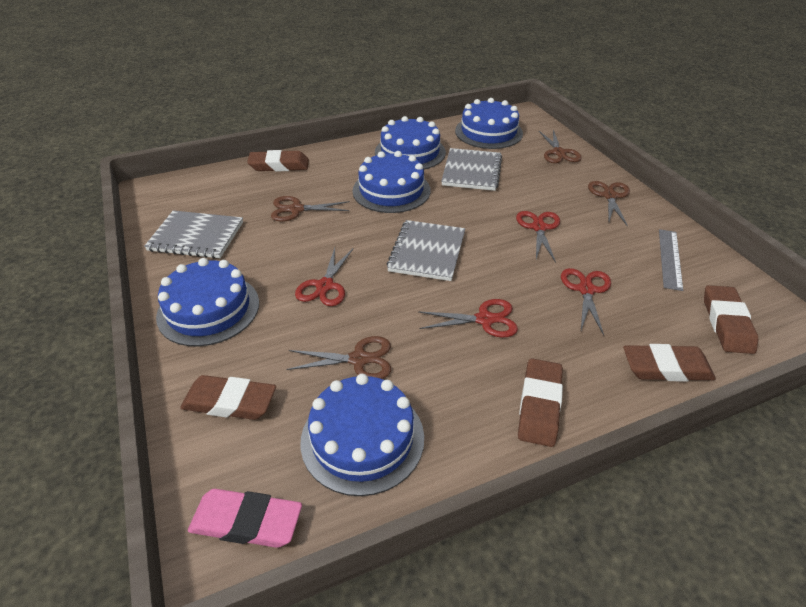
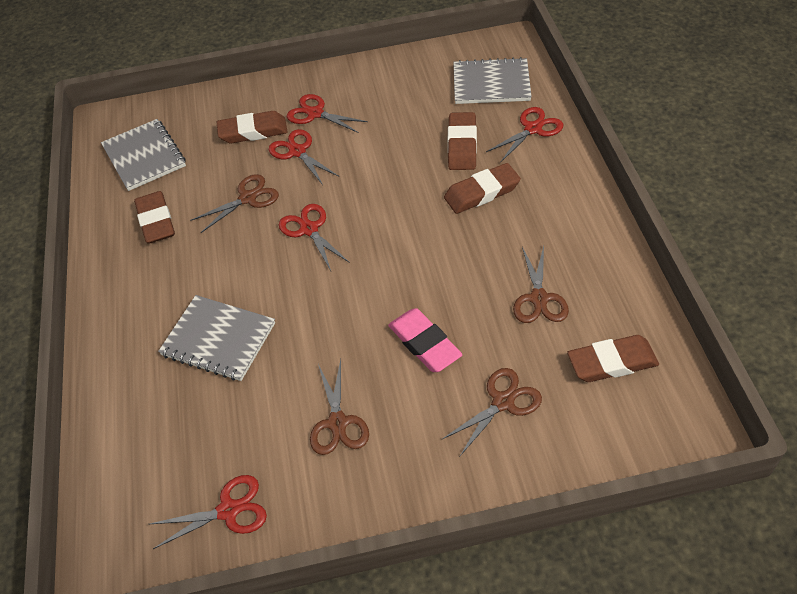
blue cake: 5 -> 0
grey ruler: 1 -> 0
red scissors: 4 -> 5

